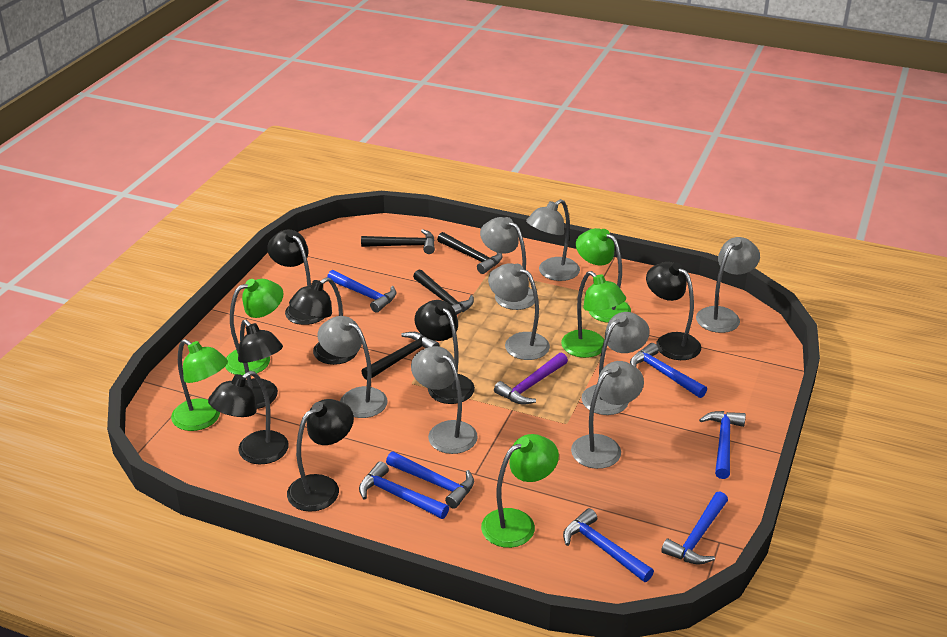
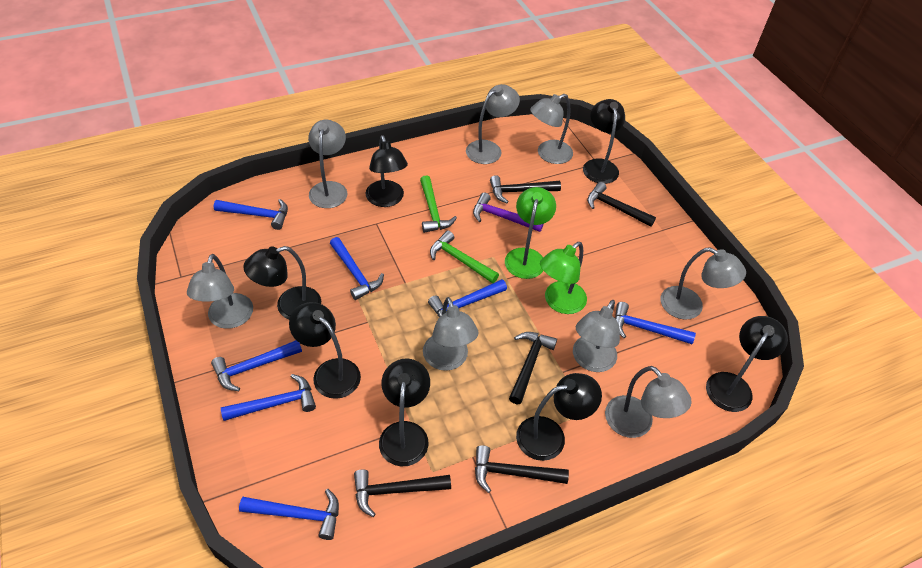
black hammer: 4 -> 5
green hammer: 0 -> 2
green lamp: 5 -> 2

